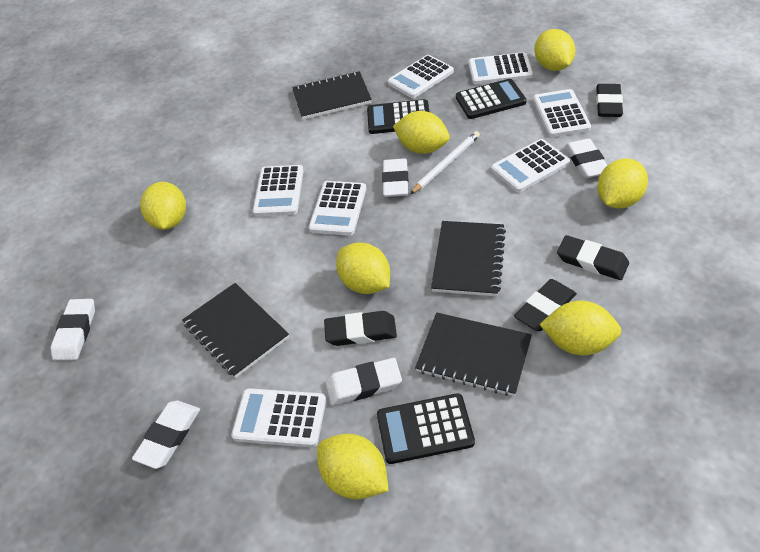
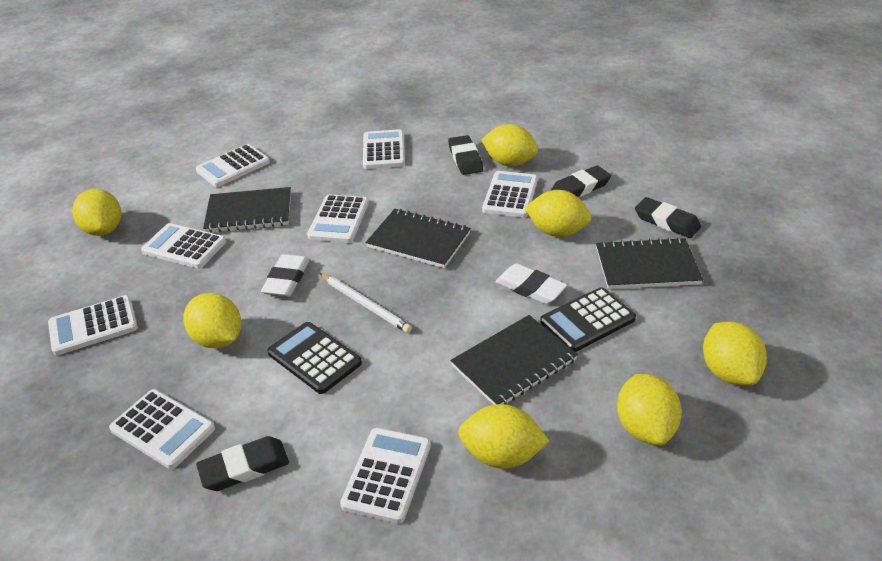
black calculator: 3 -> 2
white calculator: 7 -> 8
white eraser: 5 -> 2

